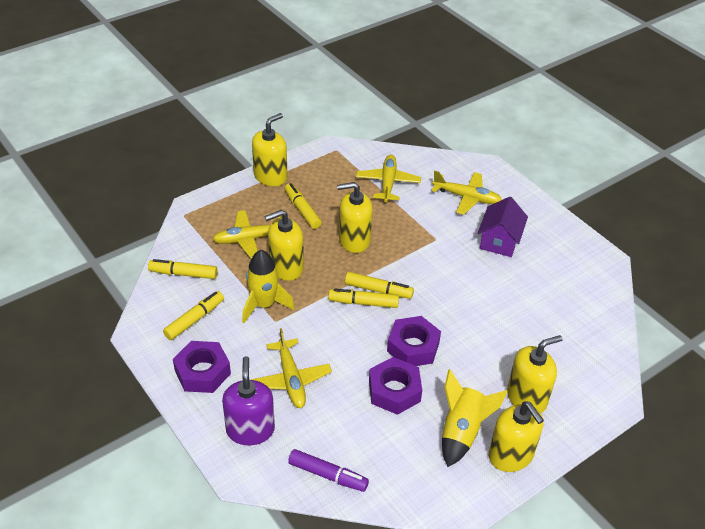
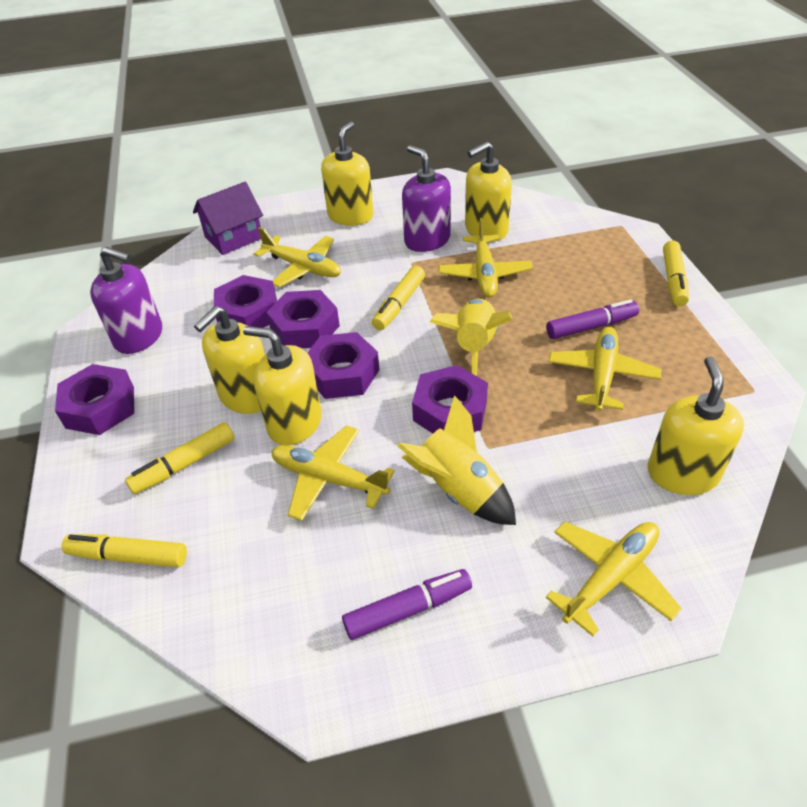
purple marker: 1 -> 2
purple nut: 3 -> 5
purple soap dispenser: 1 -> 2
yellow marker: 5 -> 4
yellow plane: 4 -> 5

